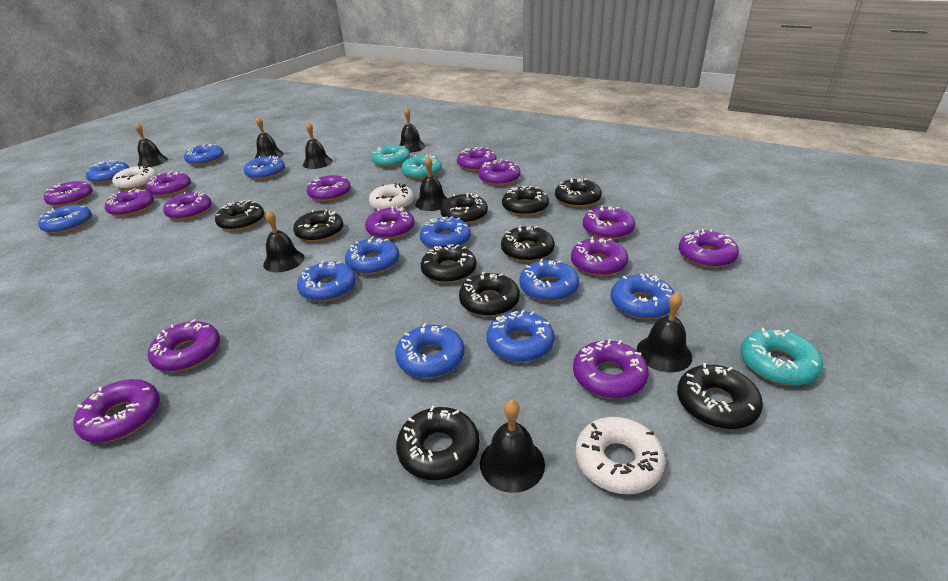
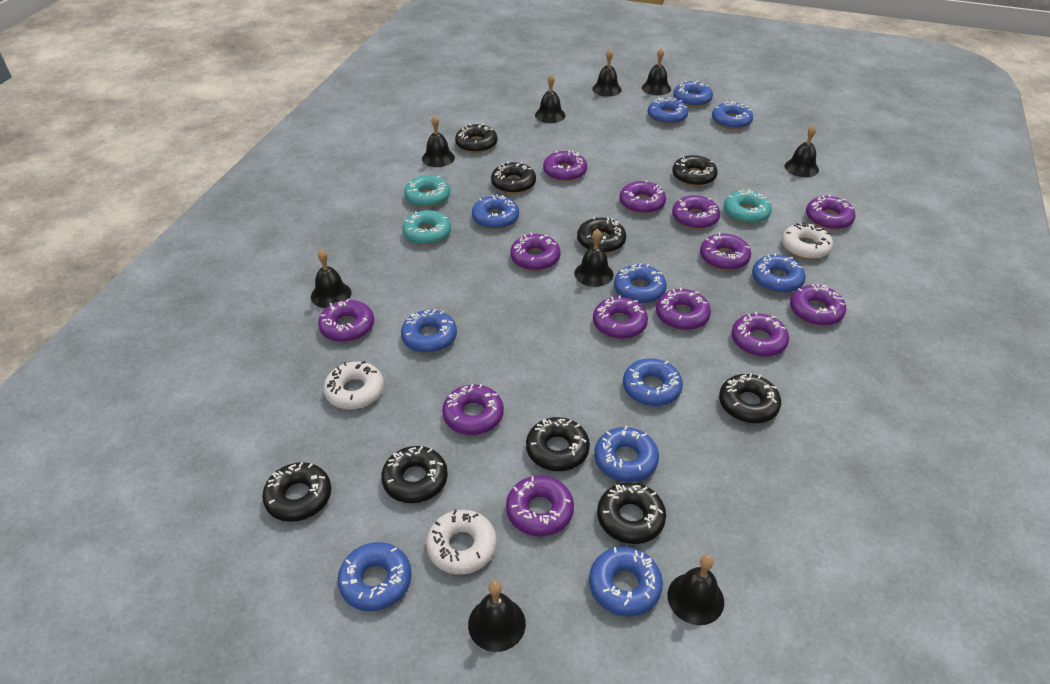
black bell: 8 -> 9
black donut: 10 -> 9
purple donut: 14 -> 13

